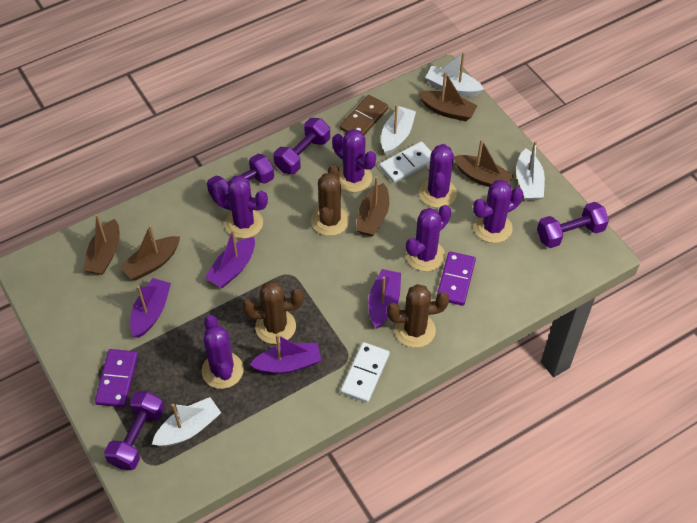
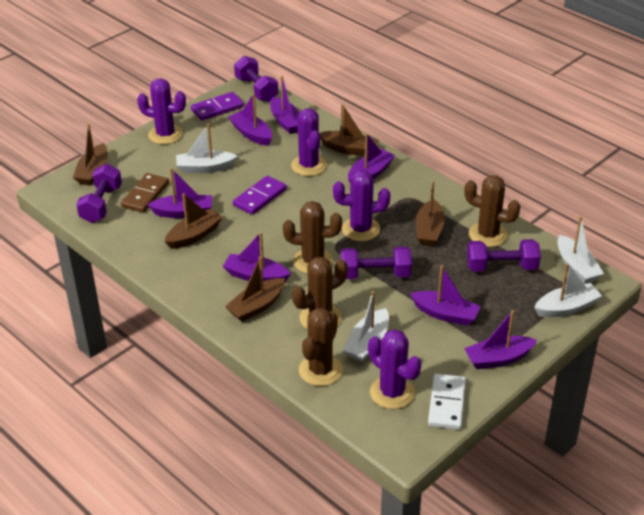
brown cactus: 3 -> 4
purple boat: 4 -> 7
purple cactus: 6 -> 4
white domino: 2 -> 1

